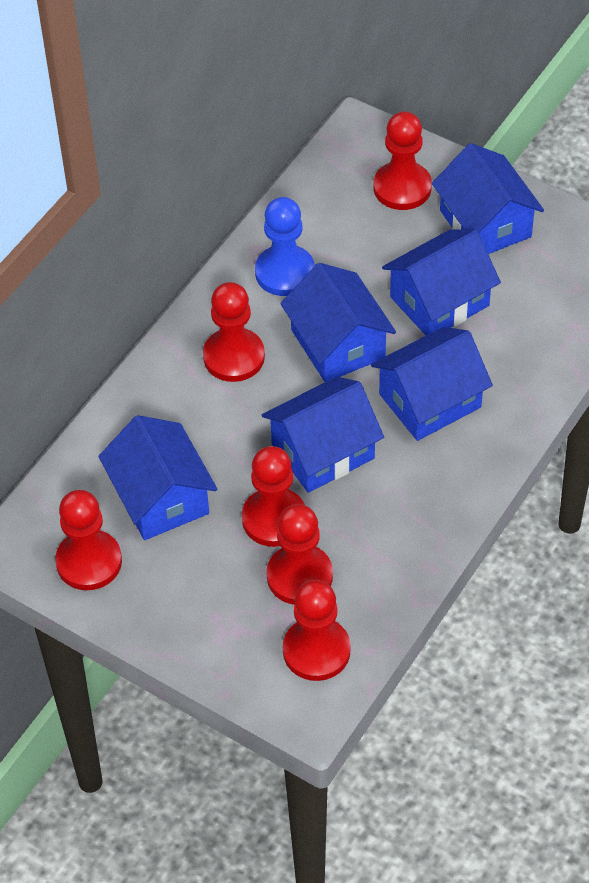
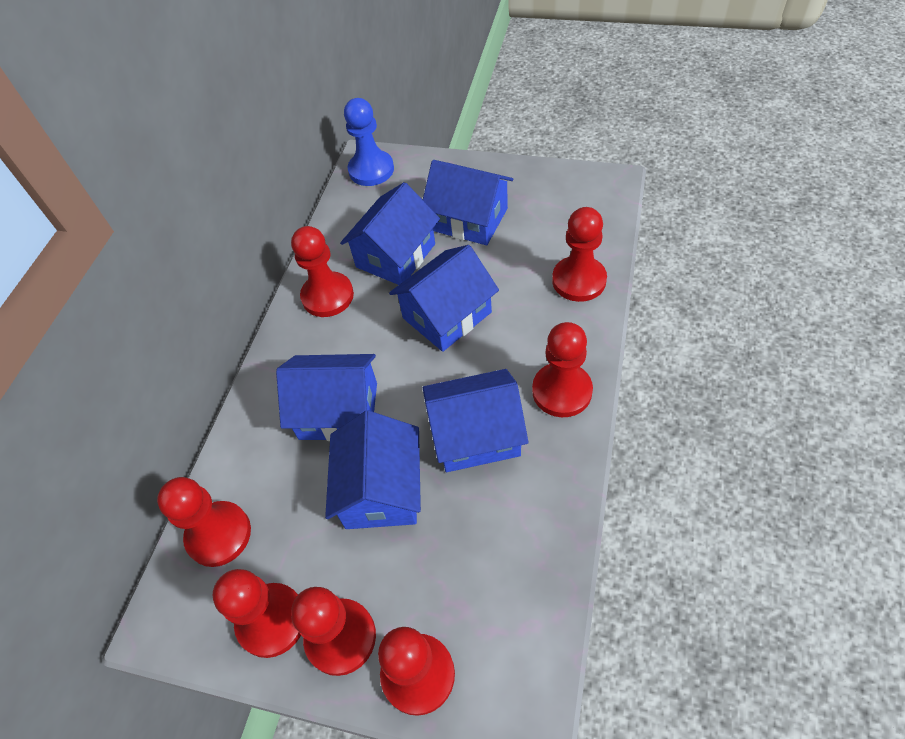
red pawn: 6 -> 7

